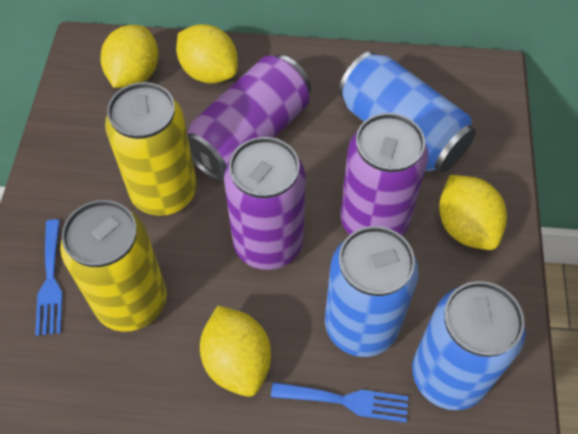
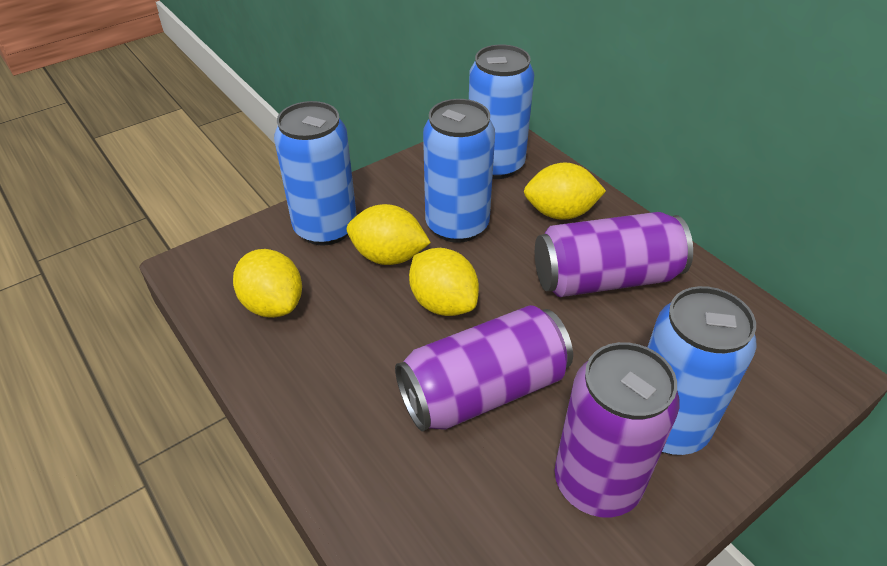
blue can: 3 -> 4
blue fork: 2 -> 0
yellow can: 2 -> 0

